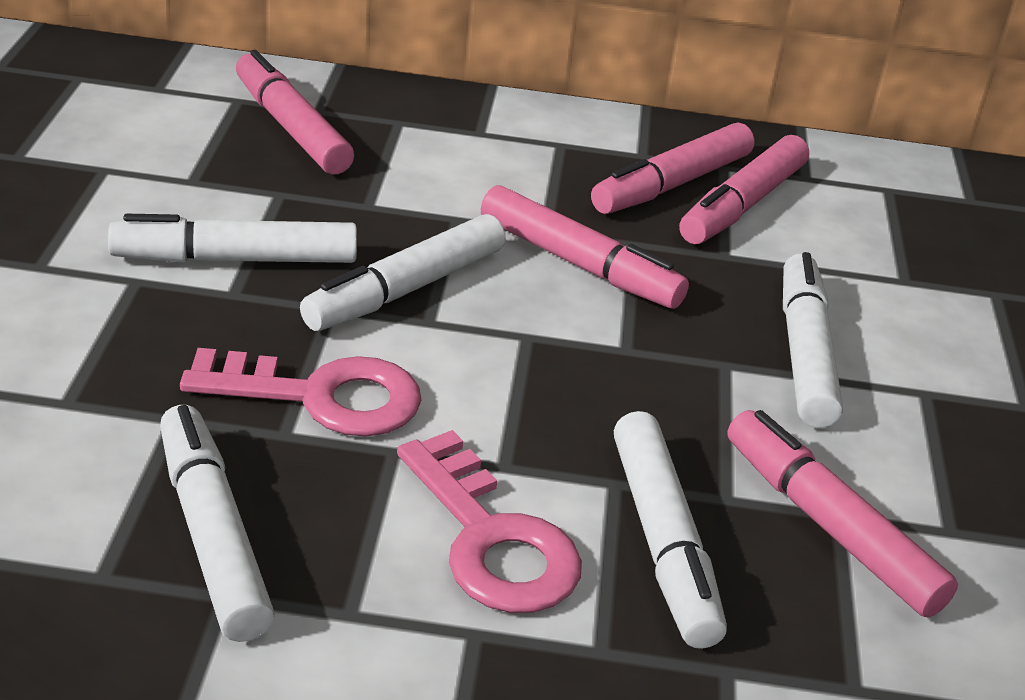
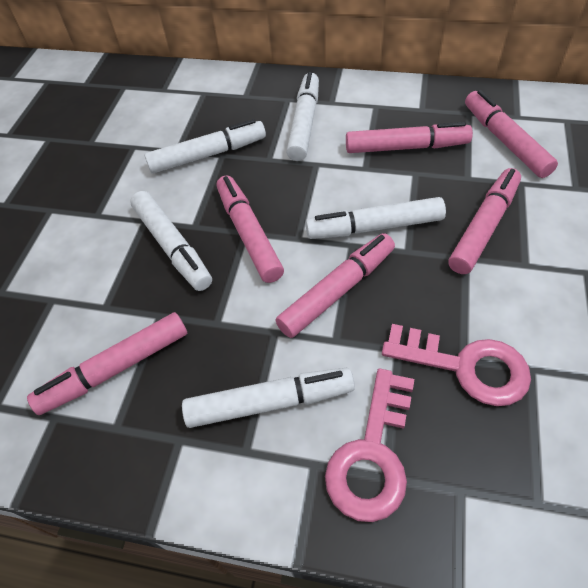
pink marker: 5 -> 6

